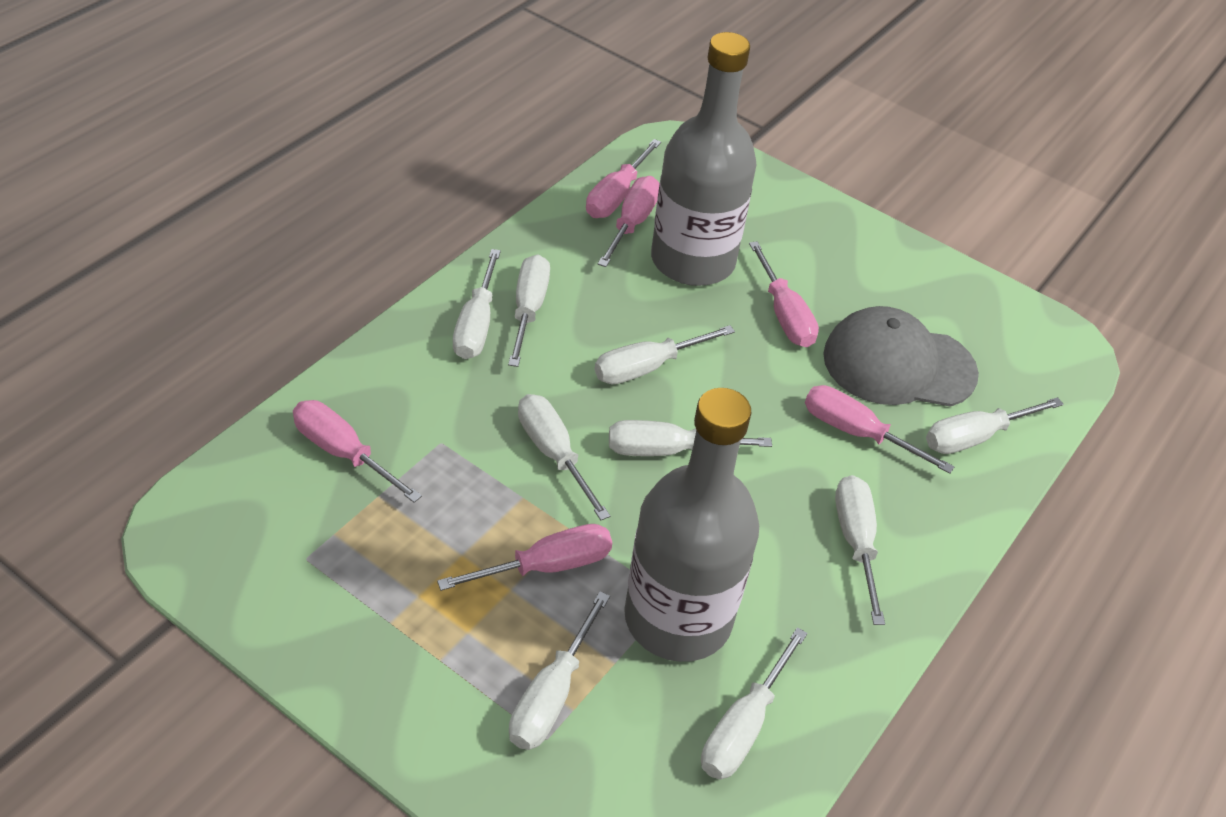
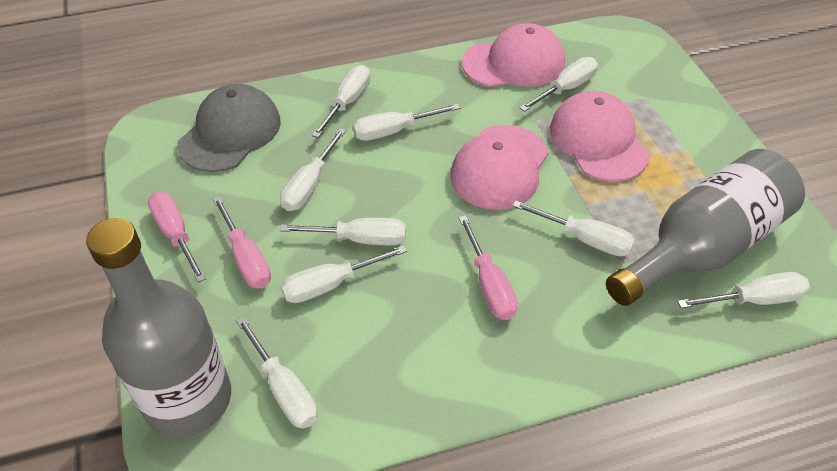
pink cap: 0 -> 3
pink screwdriver: 6 -> 3

